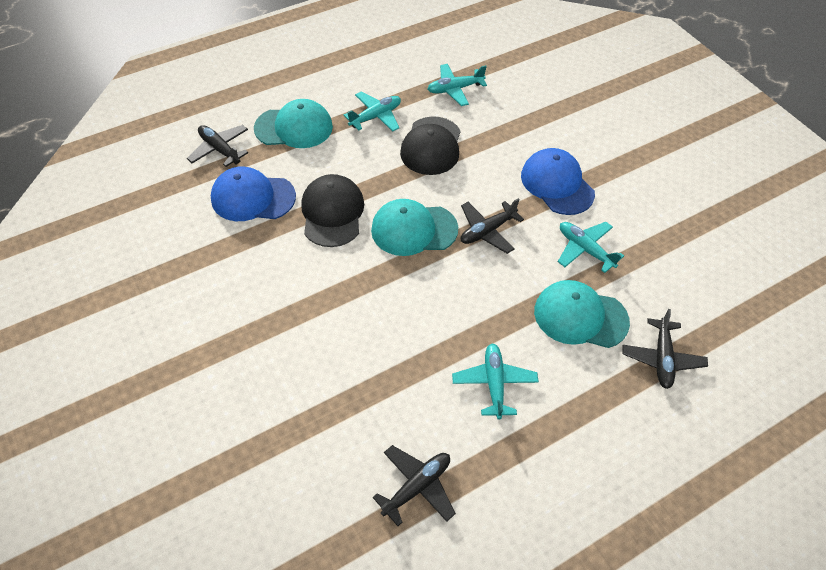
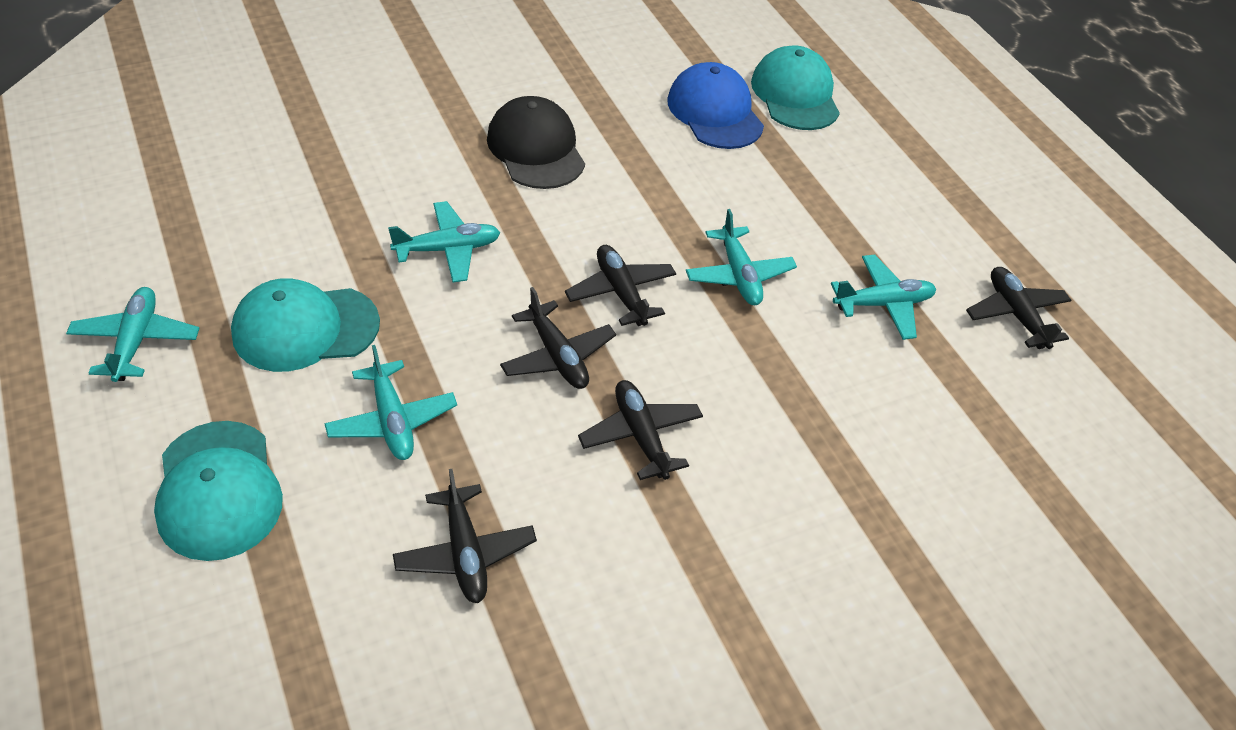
black cap: 2 -> 1
black plane: 4 -> 5
blue cap: 2 -> 1
turquoise plane: 4 -> 5

